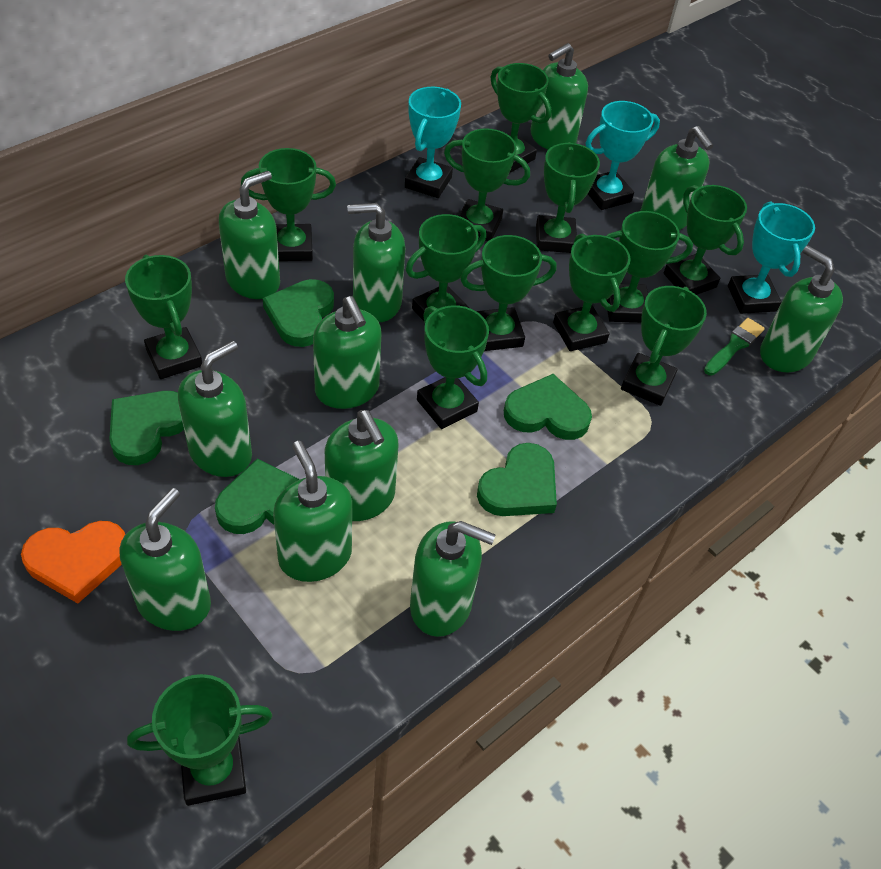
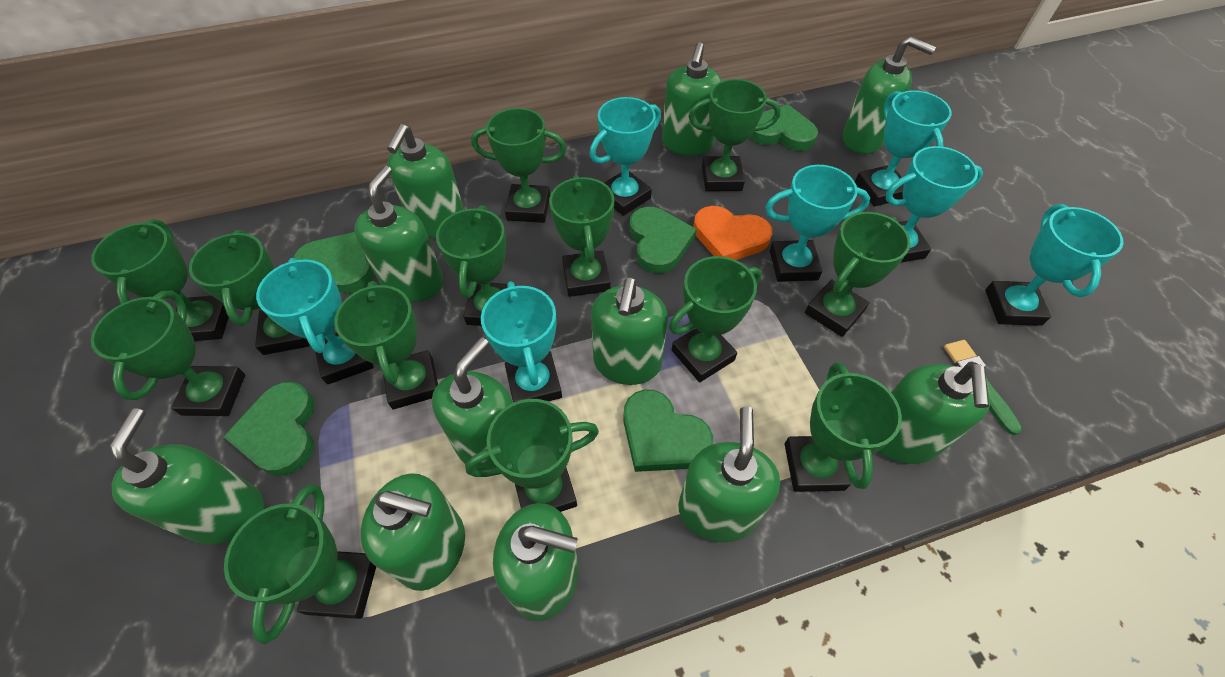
turquoise trophy: 3 -> 7

